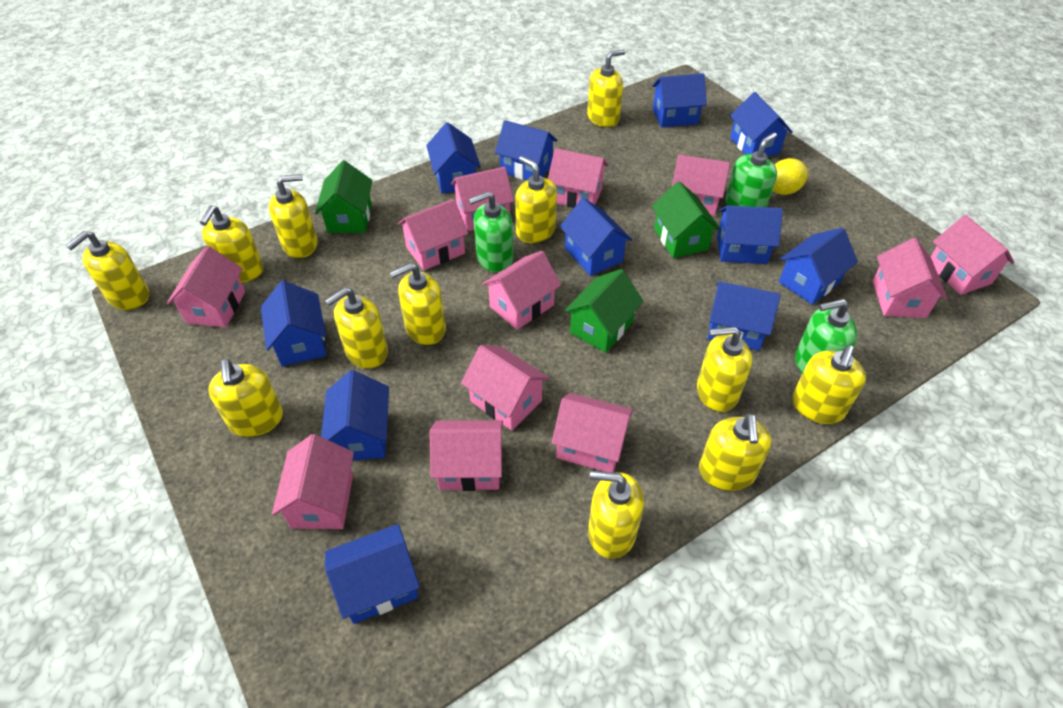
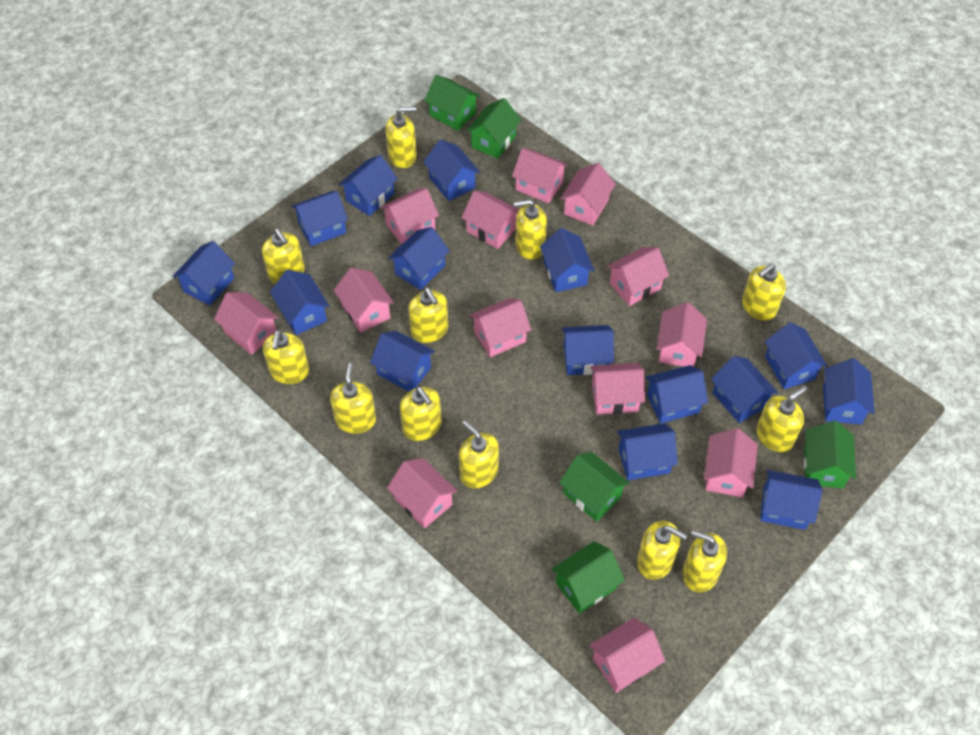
blue house: 11 -> 15
green house: 3 -> 5
green soap dispenser: 3 -> 0
pink house: 12 -> 13
yellow lemon: 1 -> 0

